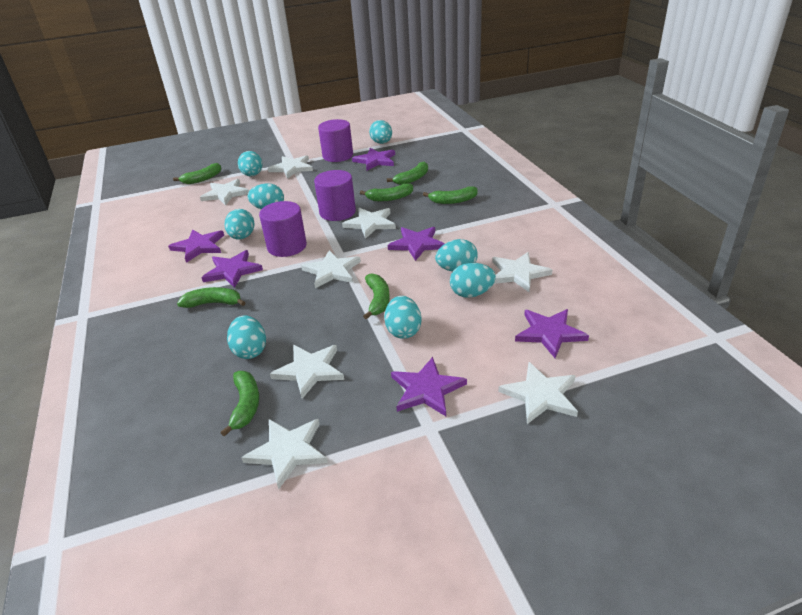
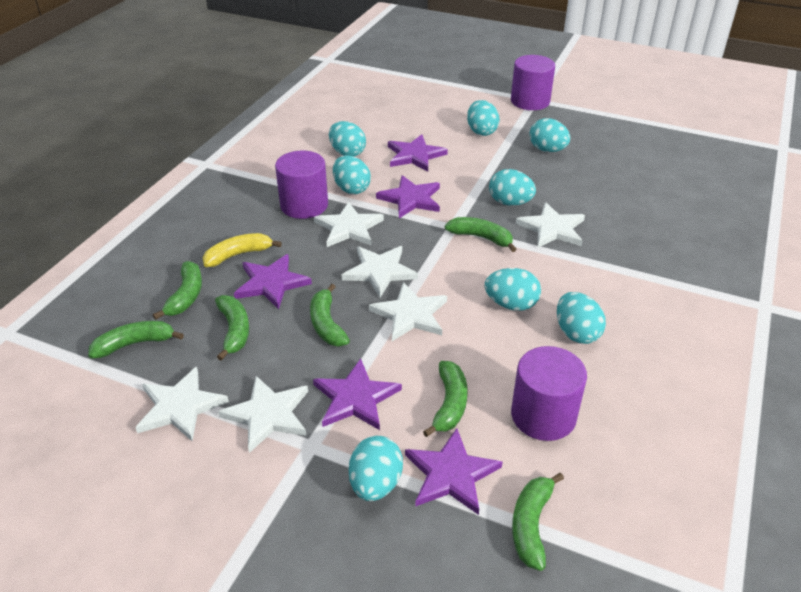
purple star: 6 -> 5
white star: 8 -> 6
yellow banana: 0 -> 1

